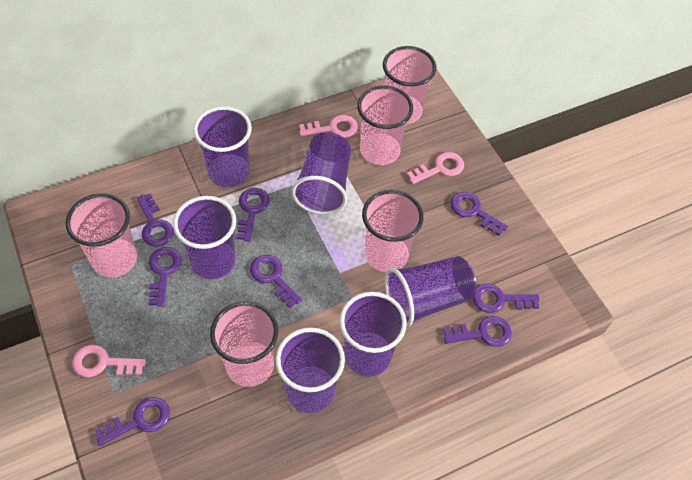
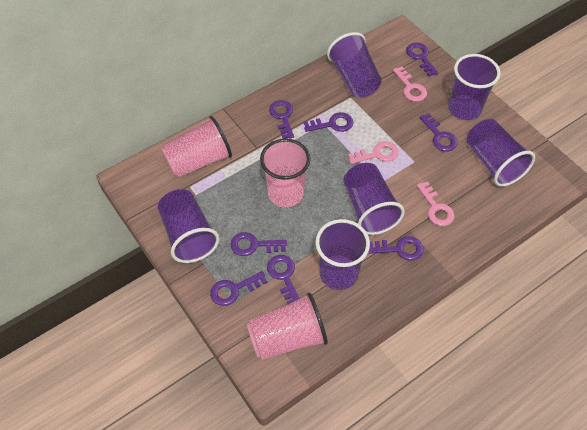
pink cup: 5 -> 3

